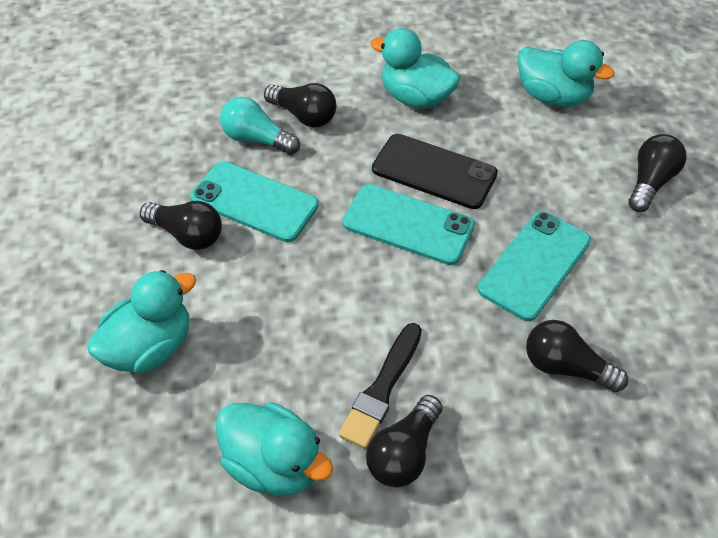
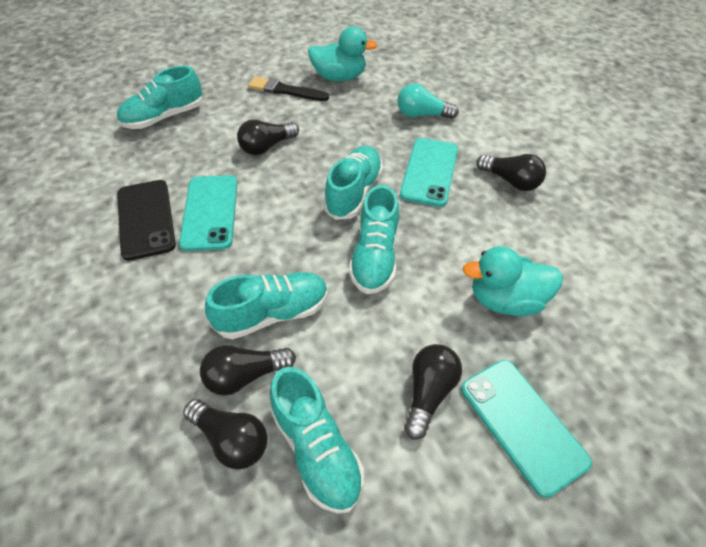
turquoise duck: 4 -> 2
turquoise shoe: 0 -> 5

